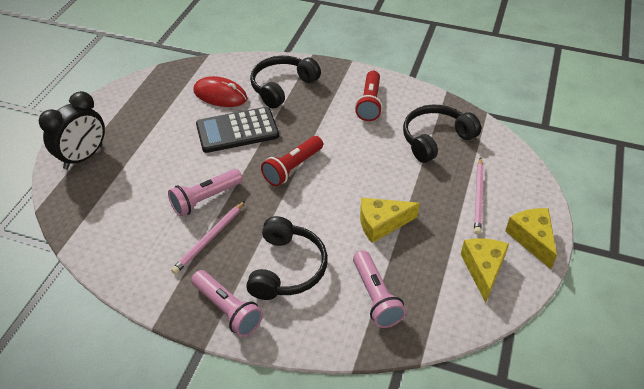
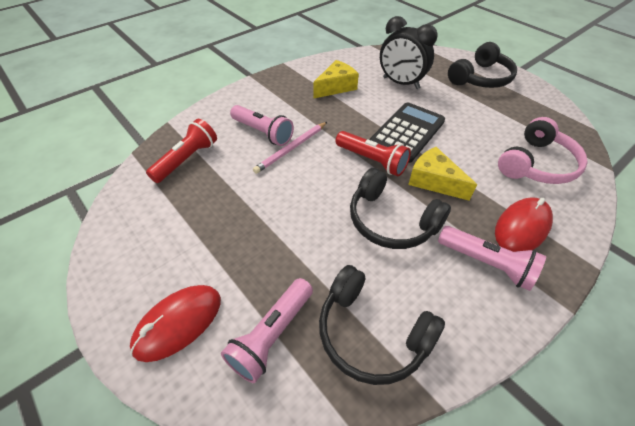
pink headphones: 0 -> 1
pink pencil: 2 -> 1
red mouse: 1 -> 2
yellow cheese: 3 -> 2

